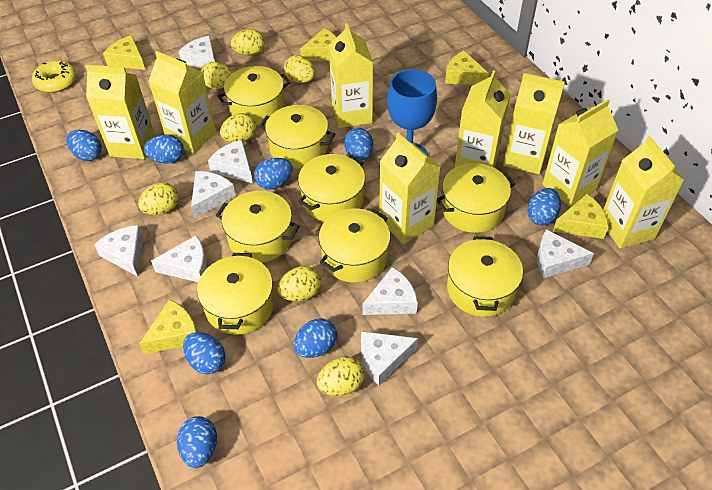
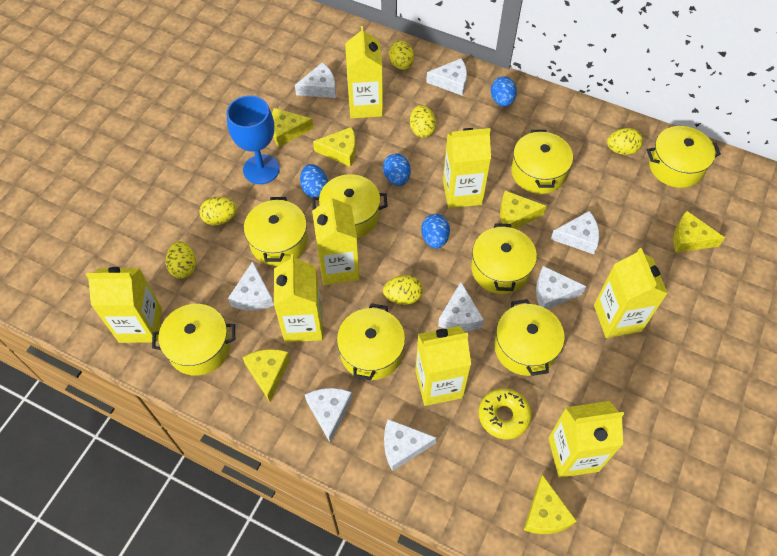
blue egg: 8 -> 4
yellow cheese: 5 -> 6
yellow egg: 7 -> 6

